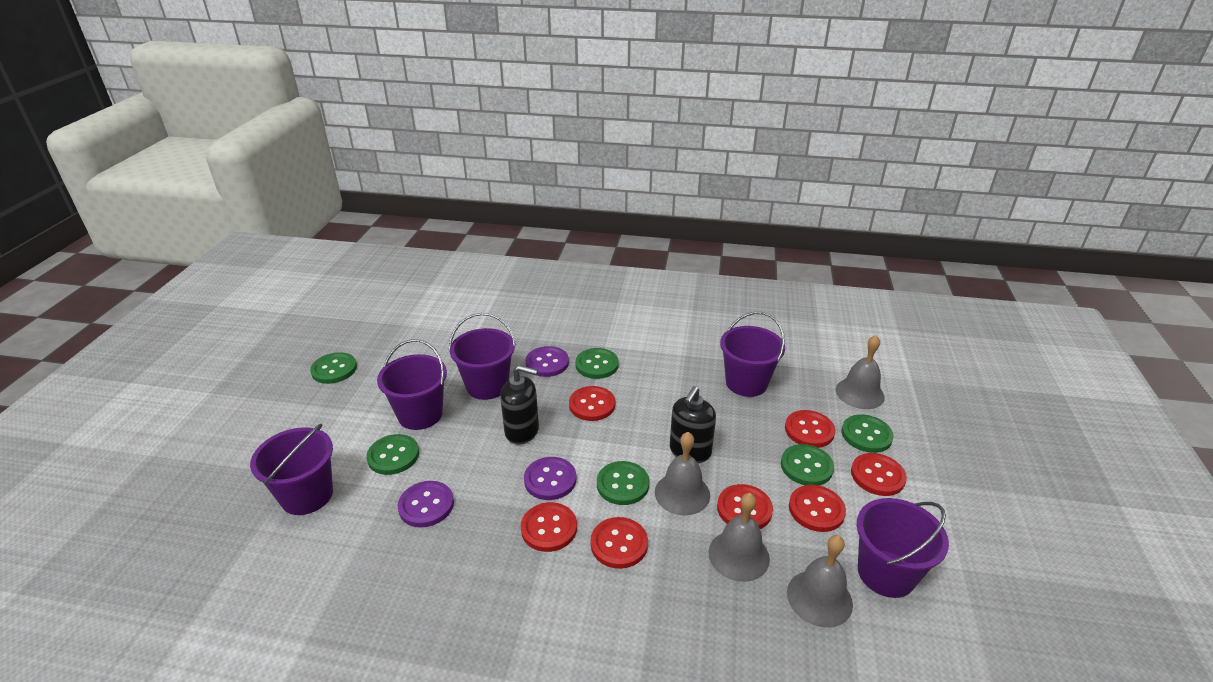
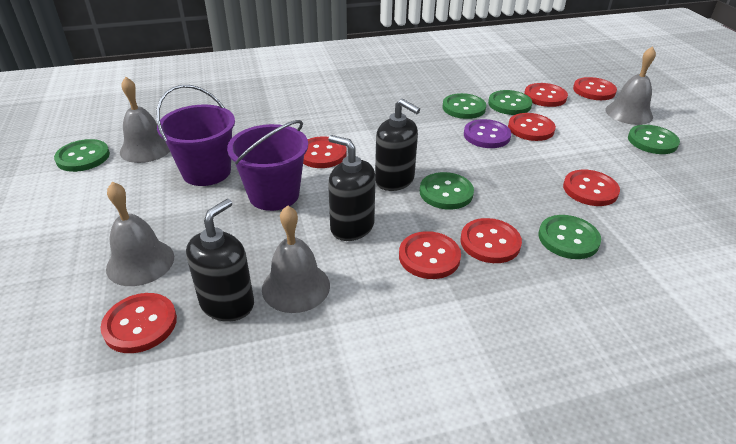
black soap dispenser: 2 -> 3
purple bucket: 5 -> 2
purple button: 3 -> 1
red button: 7 -> 8

